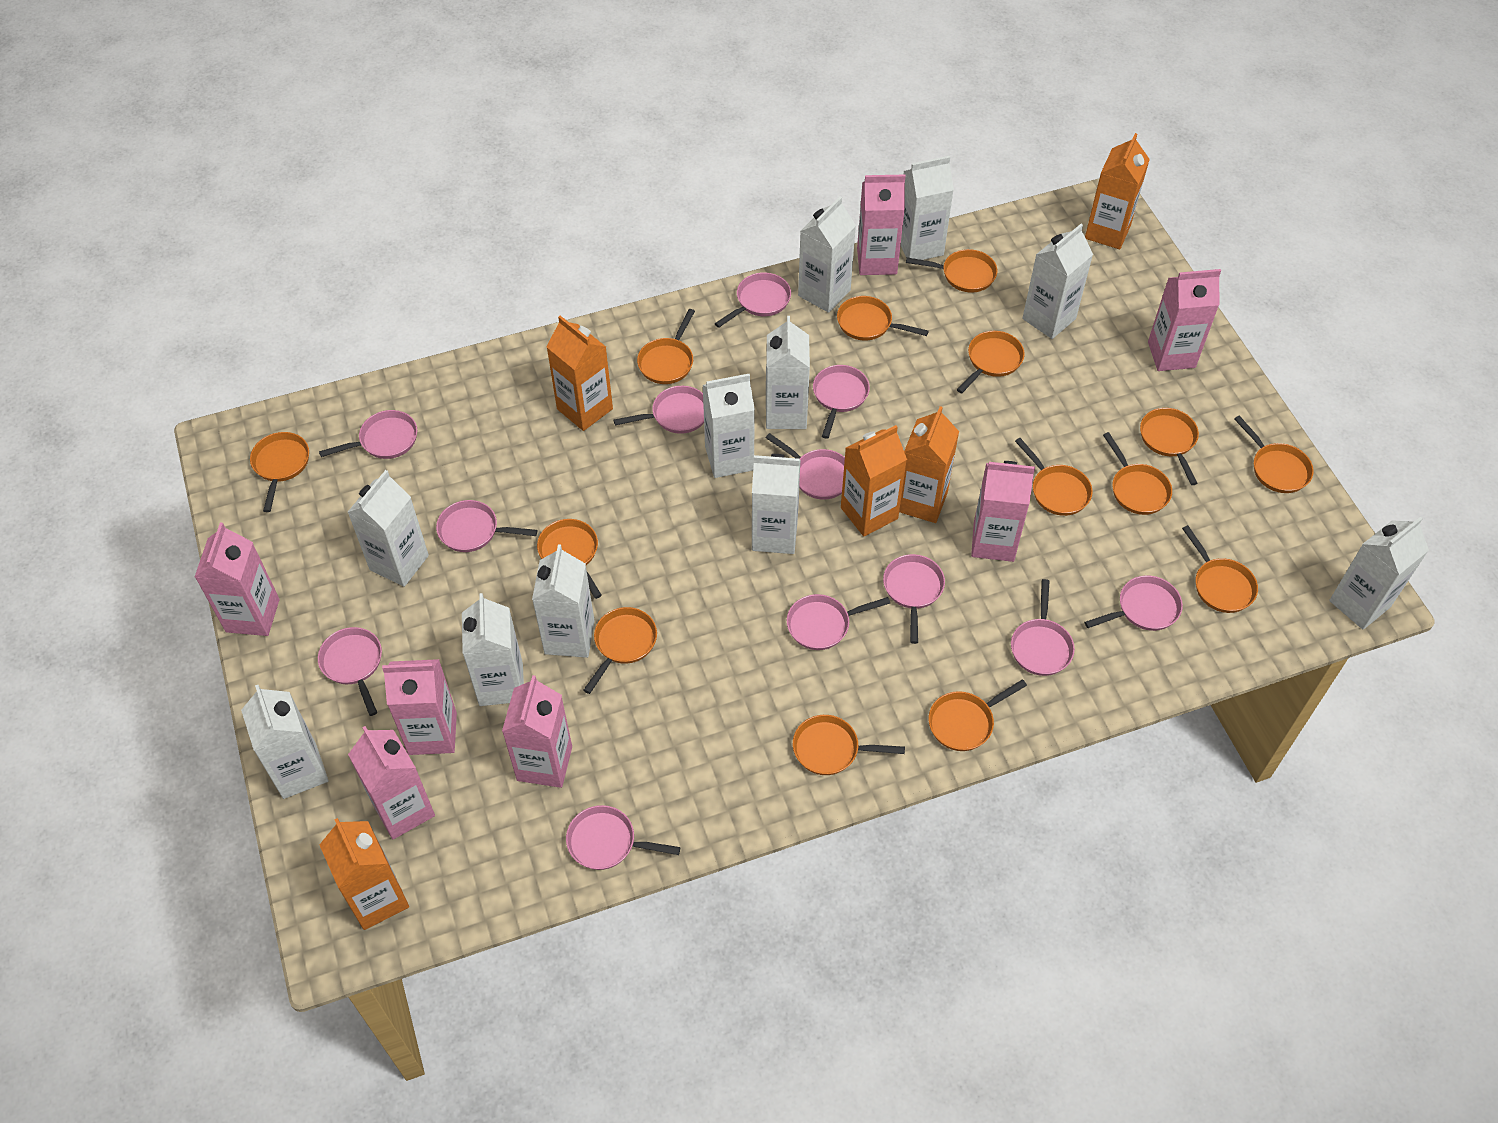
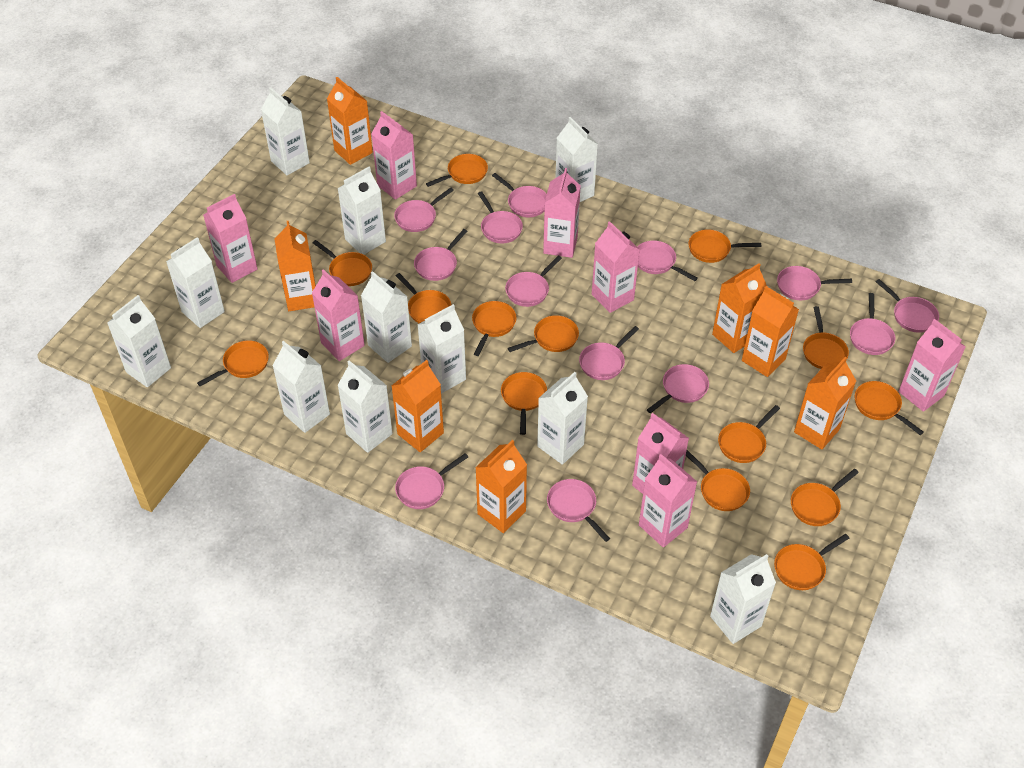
orange carton: 5 -> 7
pink carton: 7 -> 8
pink pan: 12 -> 13

